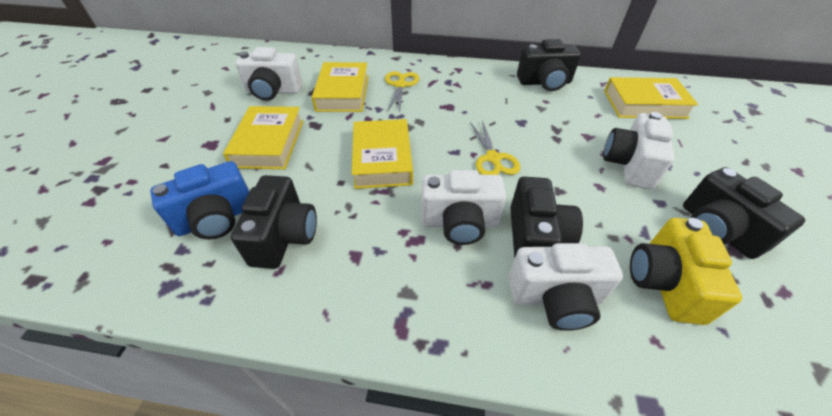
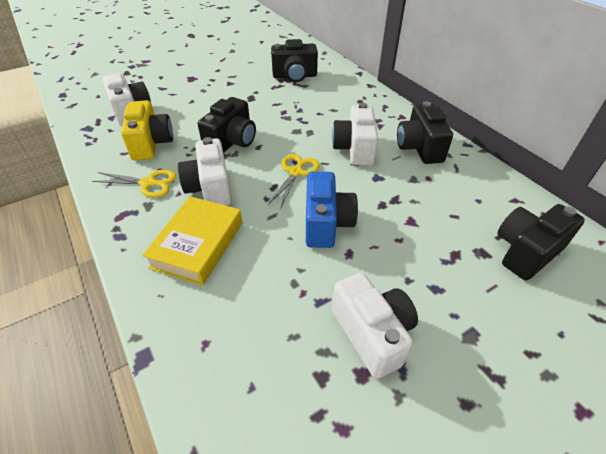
yellow book: 4 -> 1

